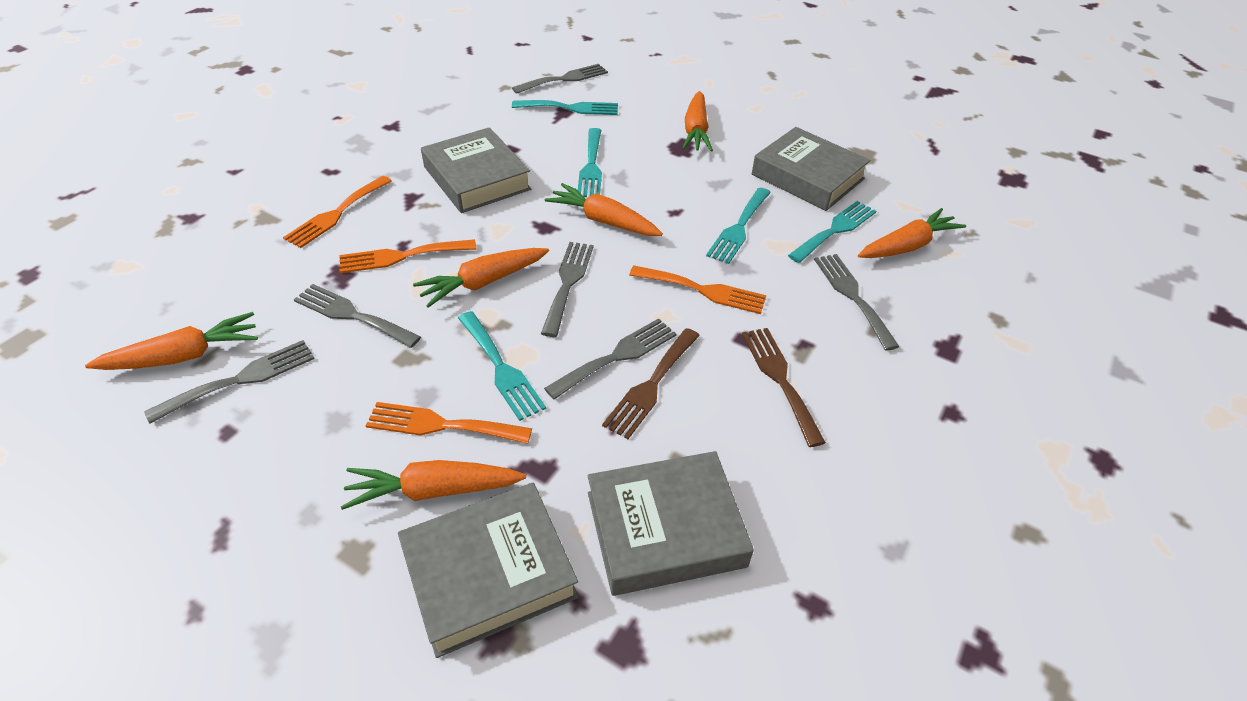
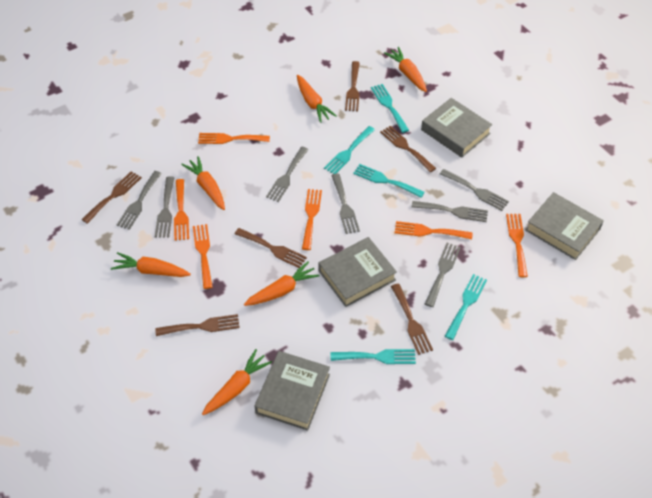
brown fork: 2 -> 6
grey fork: 6 -> 7
orange fork: 4 -> 6

